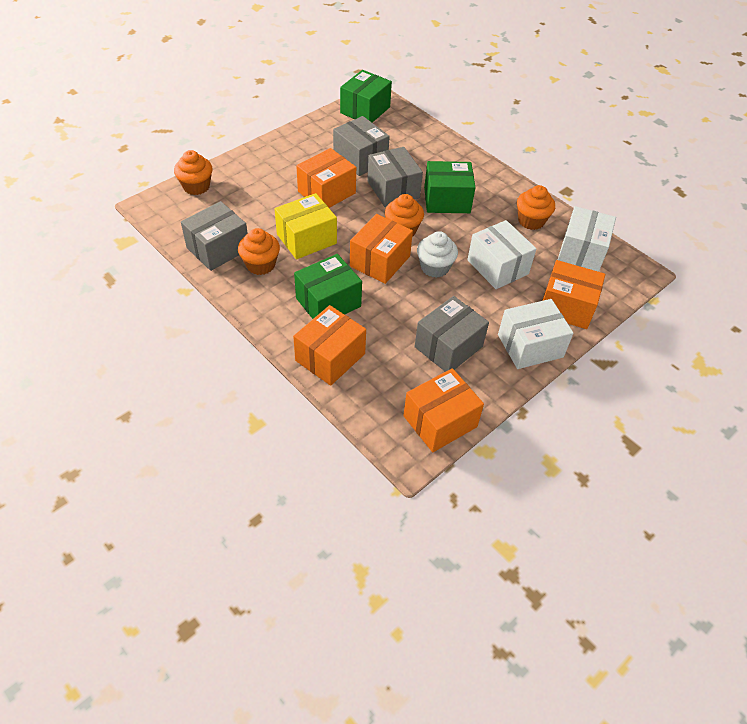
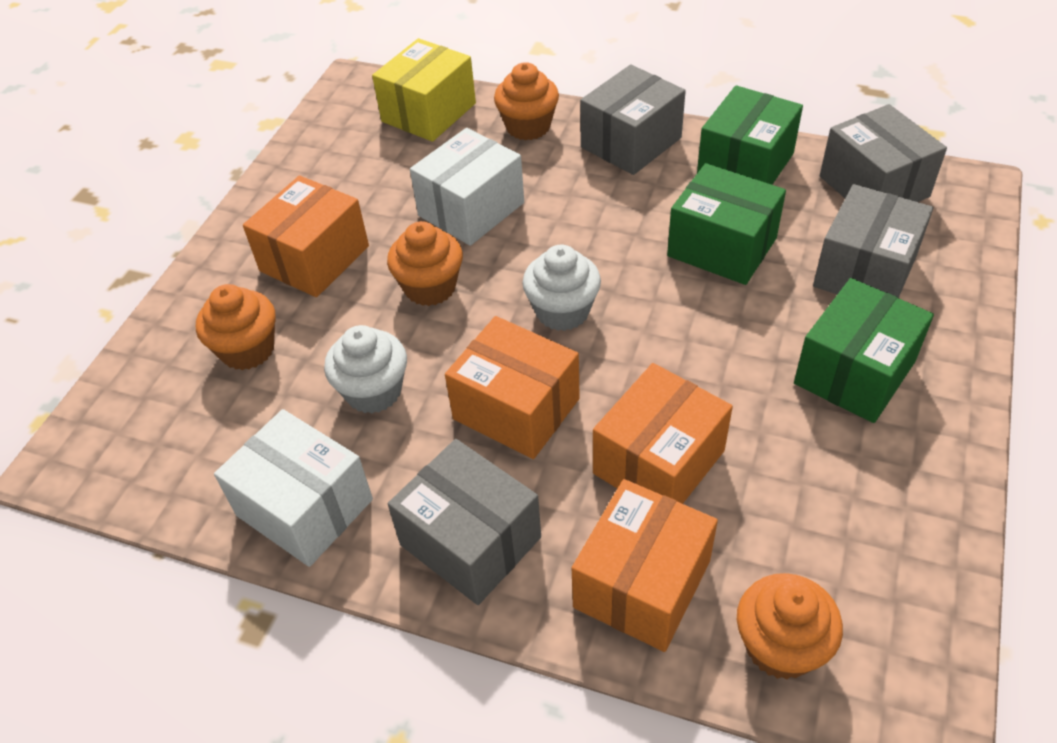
orange box: 5 -> 4
white box: 3 -> 2
white cupcake: 1 -> 2

